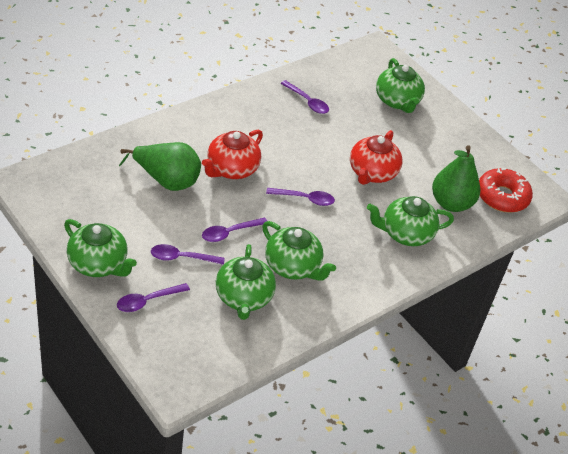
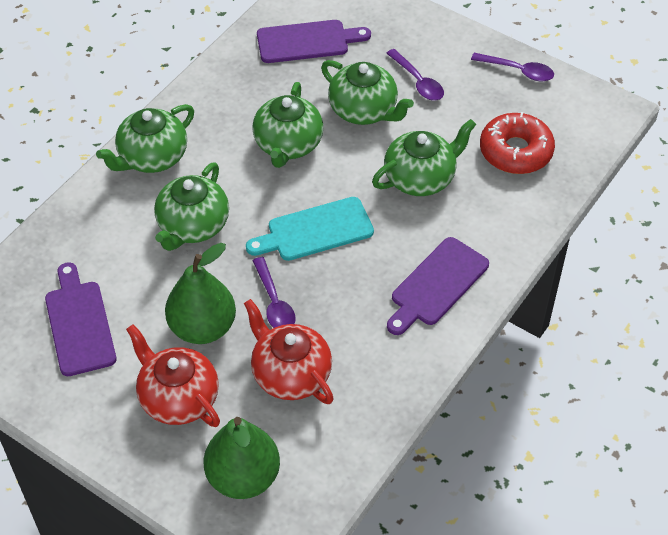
purple cutting board: 0 -> 3
purple spoon: 5 -> 3
turquoise cutting board: 0 -> 1

